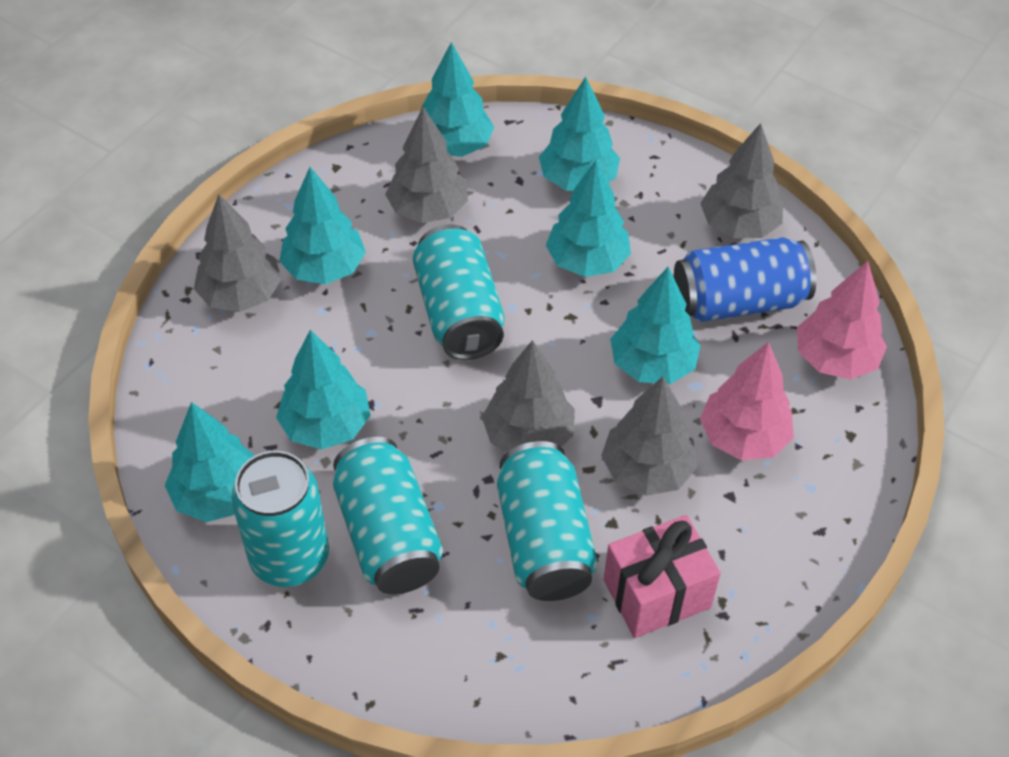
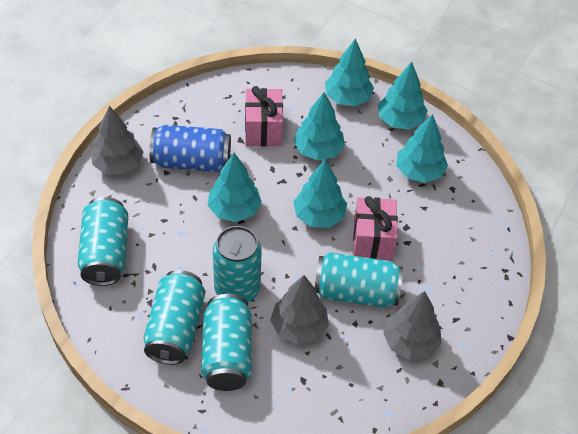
grey tree: 5 -> 3
pink gift: 1 -> 2
pink tree: 2 -> 0
turquoise can: 4 -> 5
turquoise tree: 7 -> 6

